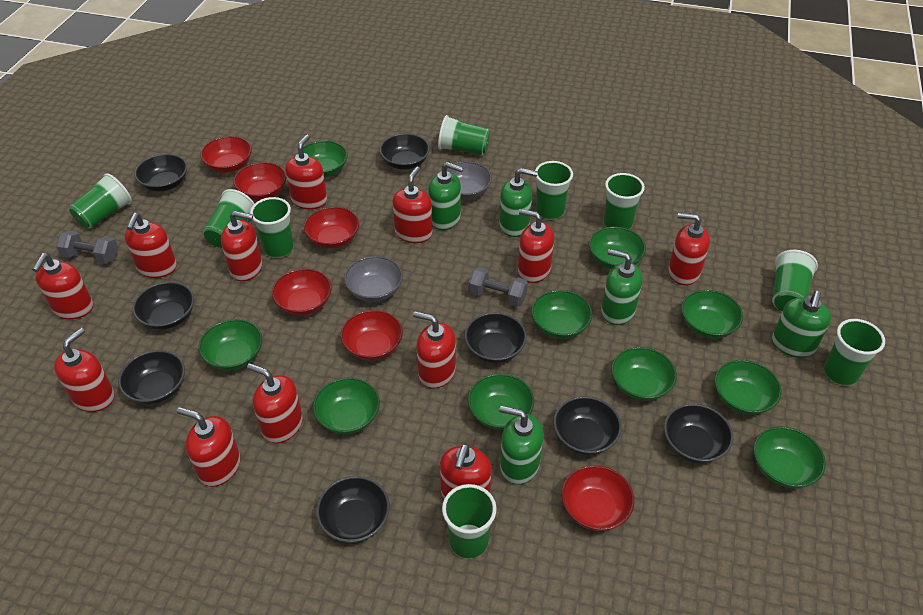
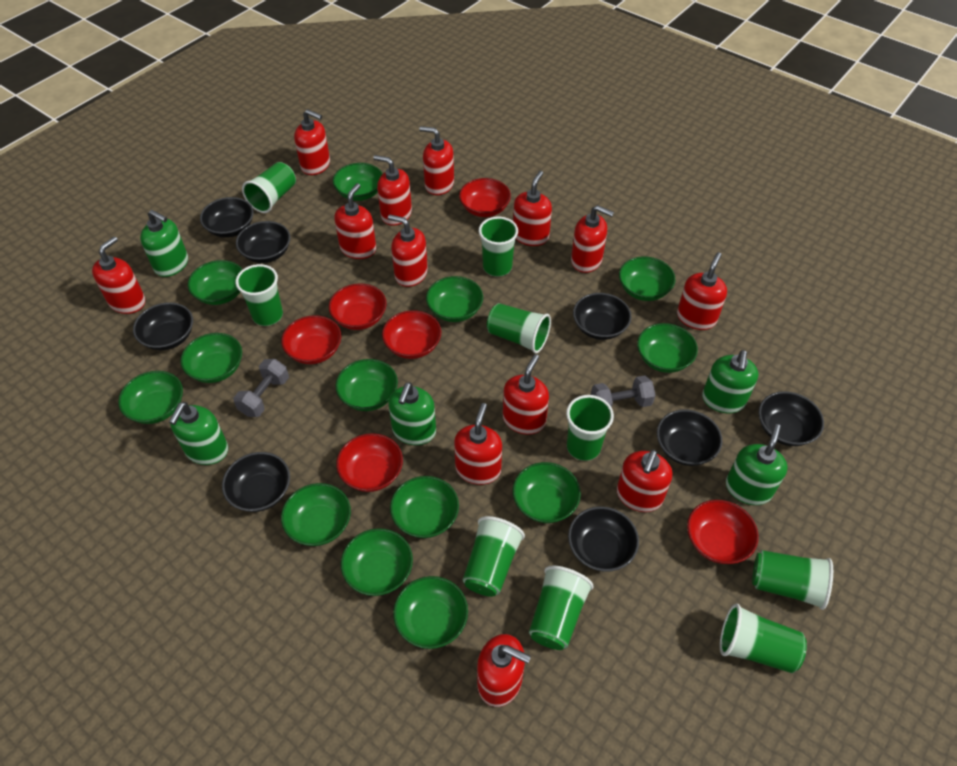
green bowl: 10 -> 13
grey bowl: 2 -> 0
red soap dispenser: 12 -> 13

